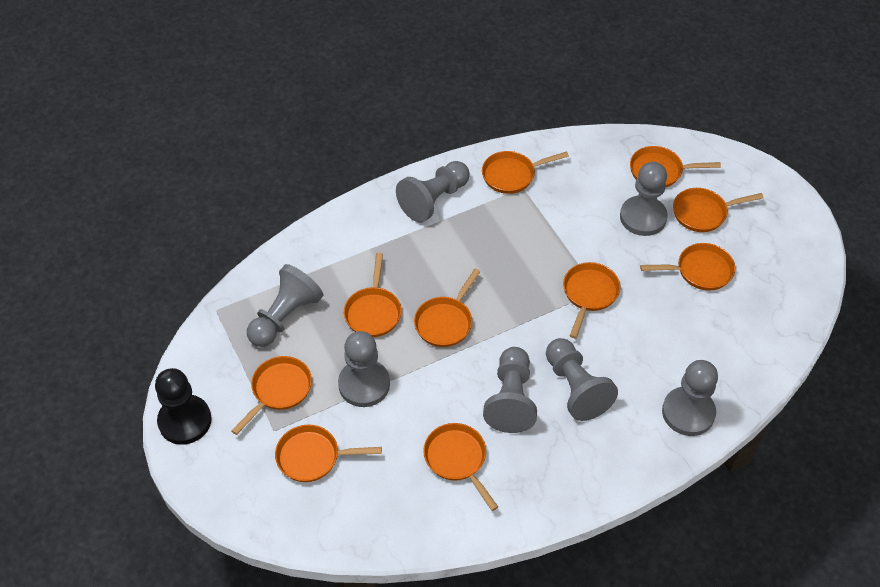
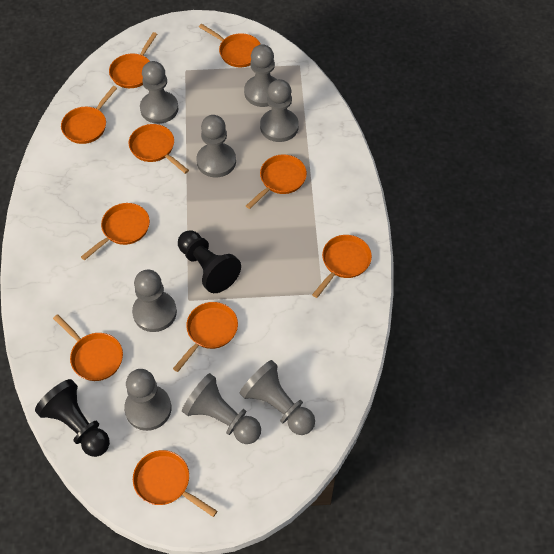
black pawn: 1 -> 2
grey pawn: 7 -> 8

